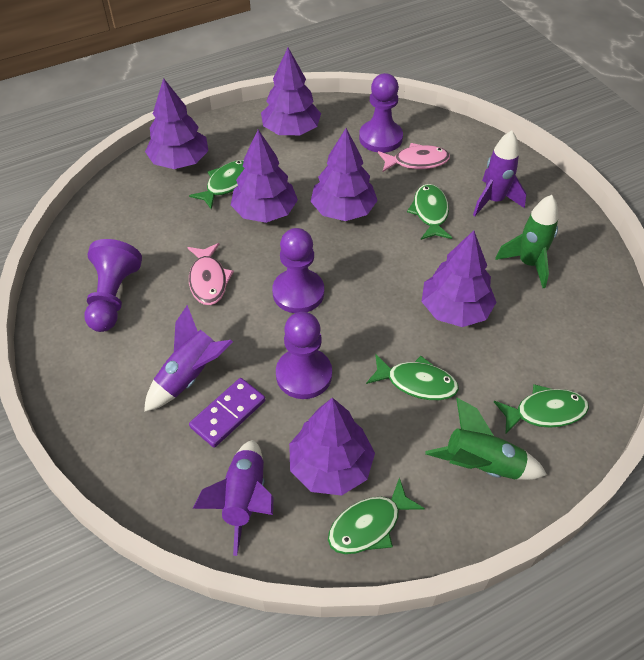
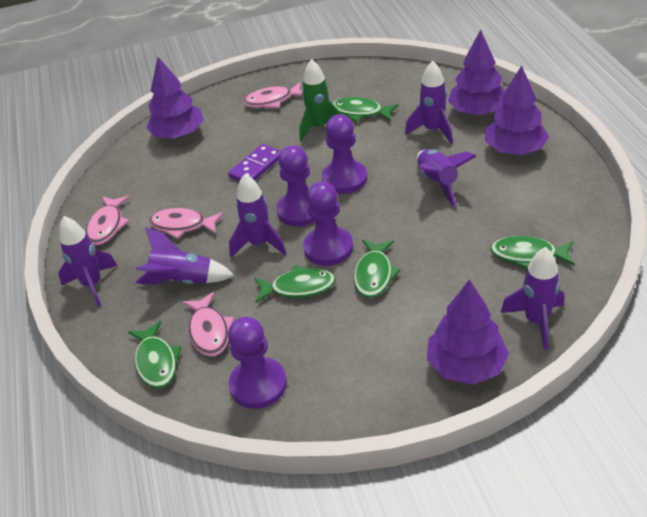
green rocket: 2 -> 1
pink fish: 2 -> 4
purple rocket: 3 -> 6
purple tree: 6 -> 4

